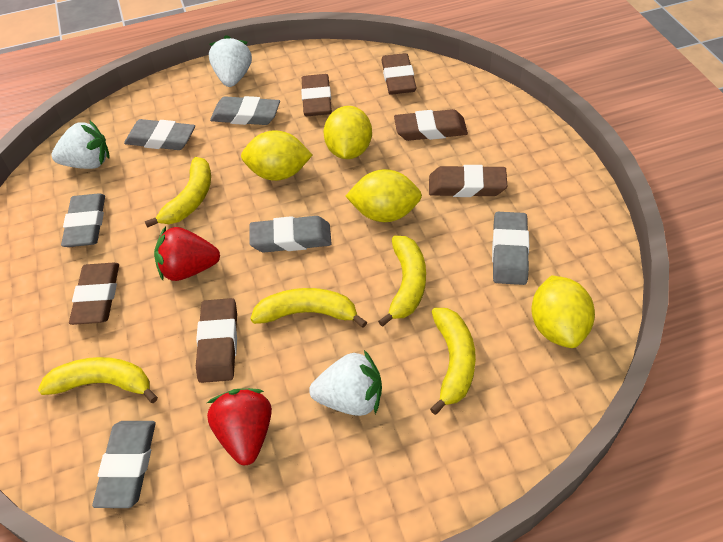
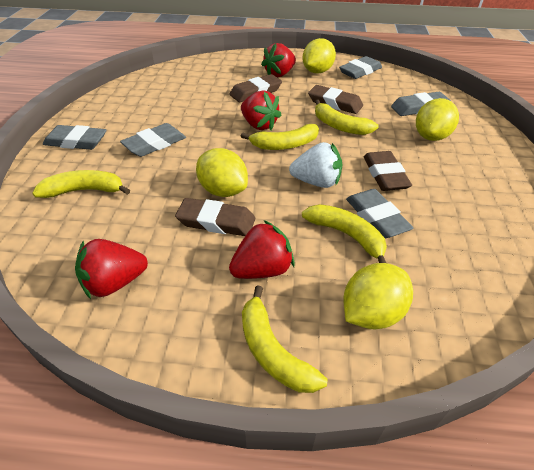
brown eraser: 6 -> 4
grey eraser: 6 -> 5
red strawberry: 2 -> 4
white strawberry: 3 -> 1

